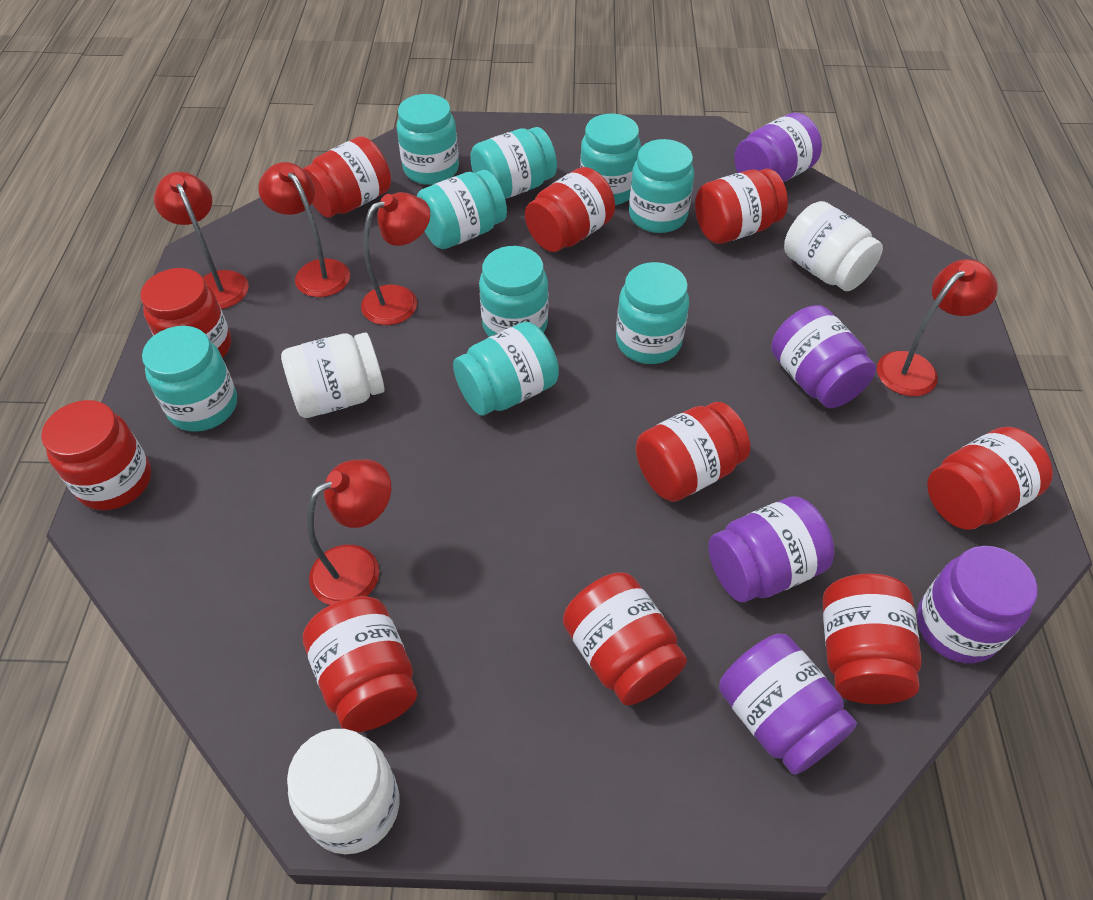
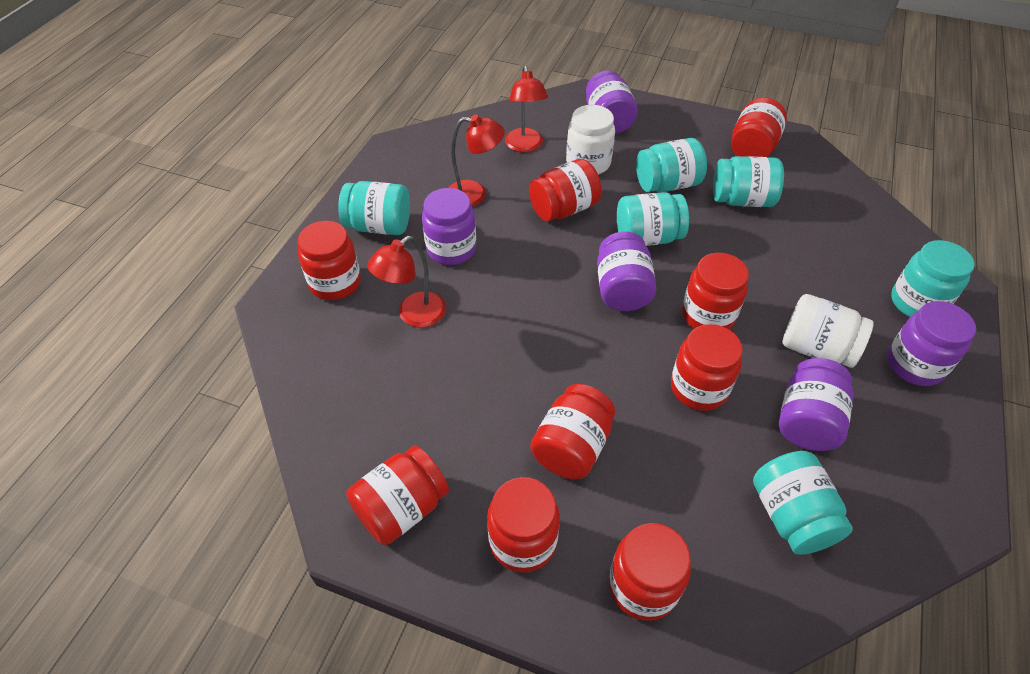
red jar: 10 -> 9
red lamp: 5 -> 3
turquoise jar: 9 -> 6
white jar: 3 -> 2

